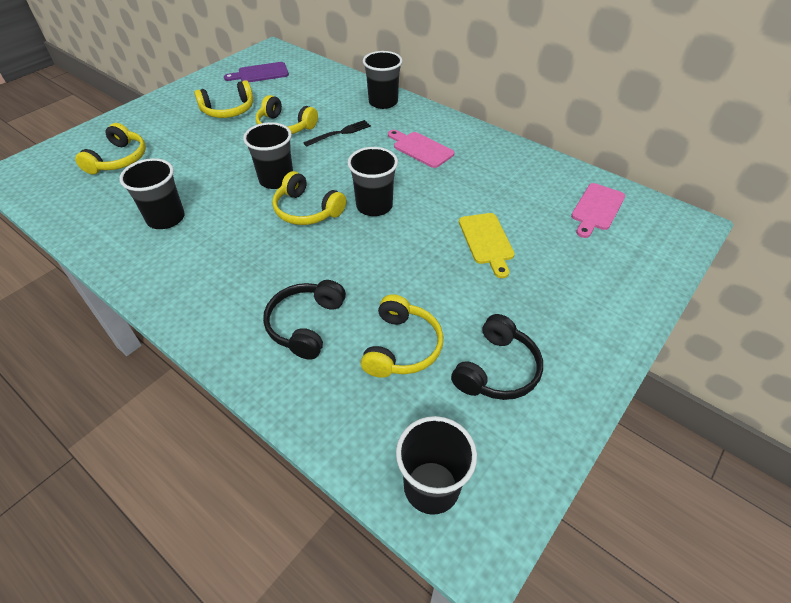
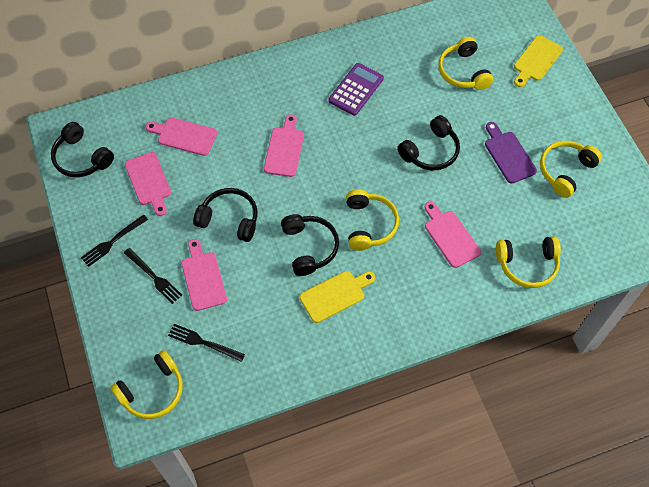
black cup: 5 -> 0
black fork: 1 -> 3
black headphones: 2 -> 4
pink cutting board: 2 -> 5
purple calculator: 0 -> 1
yellow cutting board: 1 -> 2

